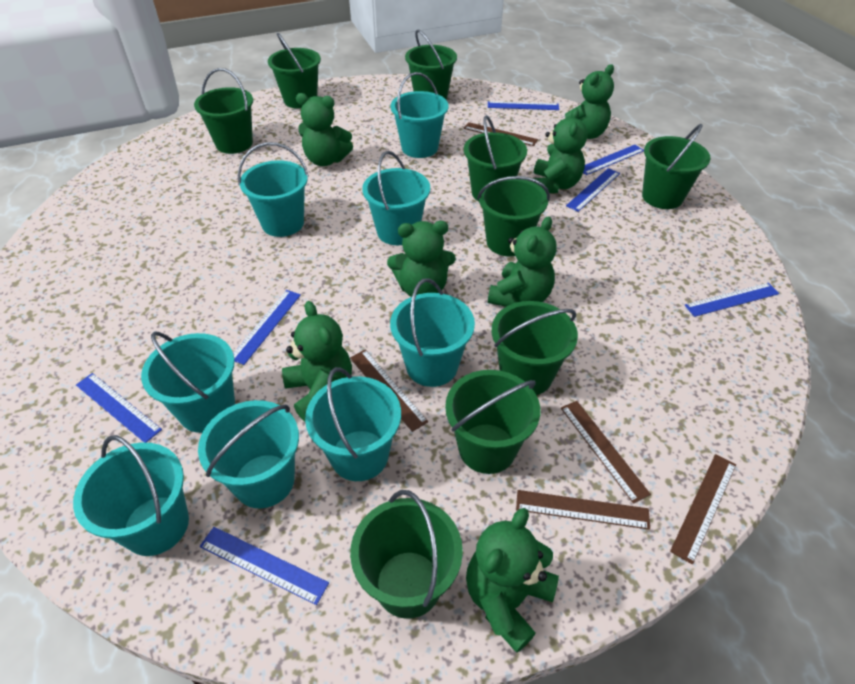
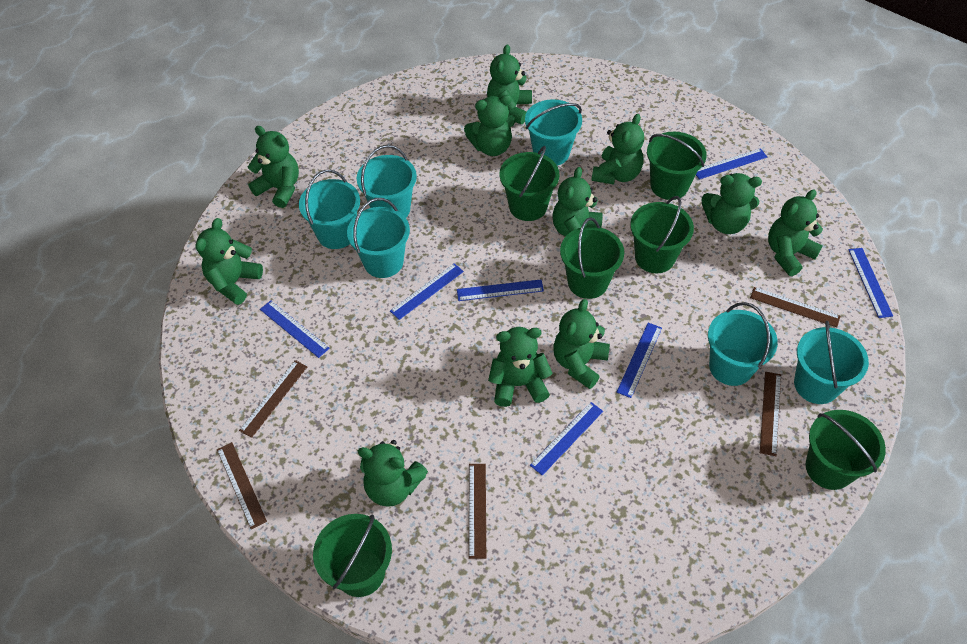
green bucket: 9 -> 6
green teddy bear: 7 -> 11
turquoise bucket: 8 -> 6

